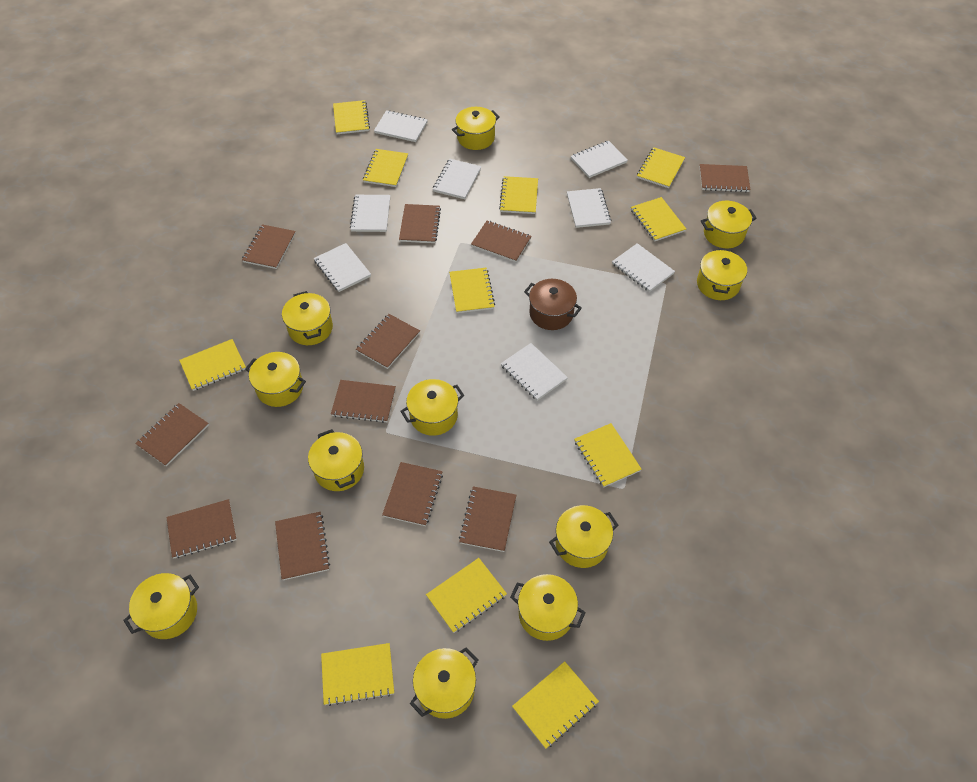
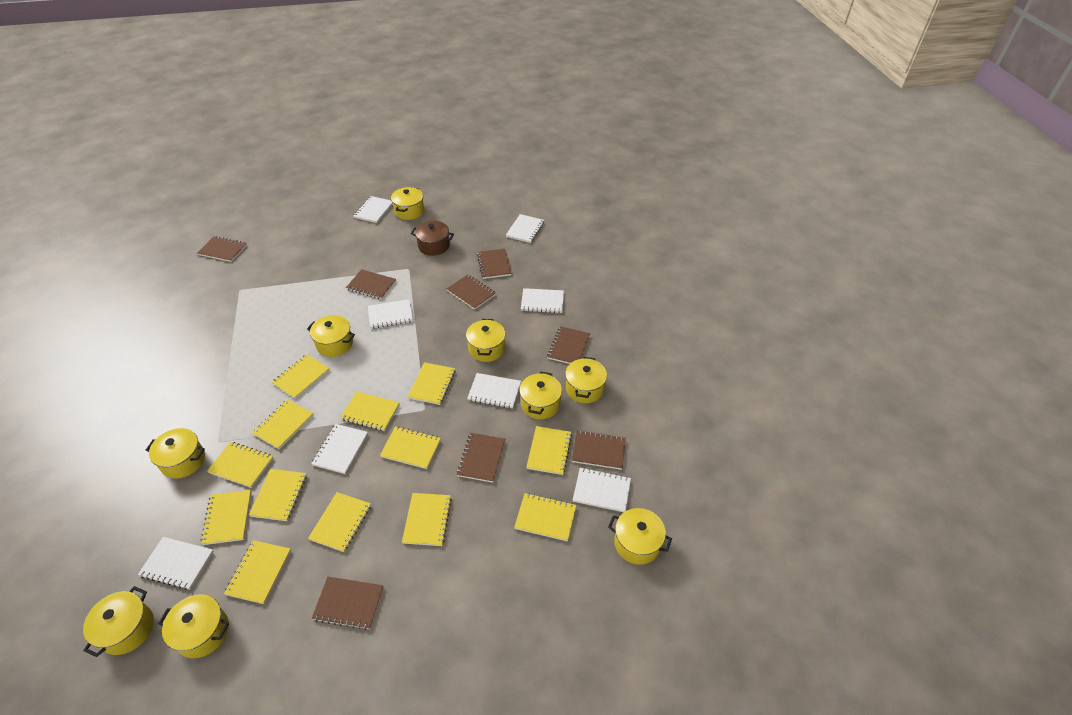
brown notebook: 11 -> 8
yellow notebook: 11 -> 13
yellow pot: 11 -> 9

